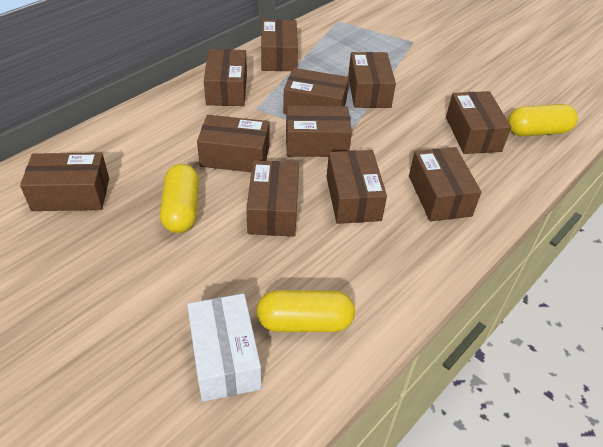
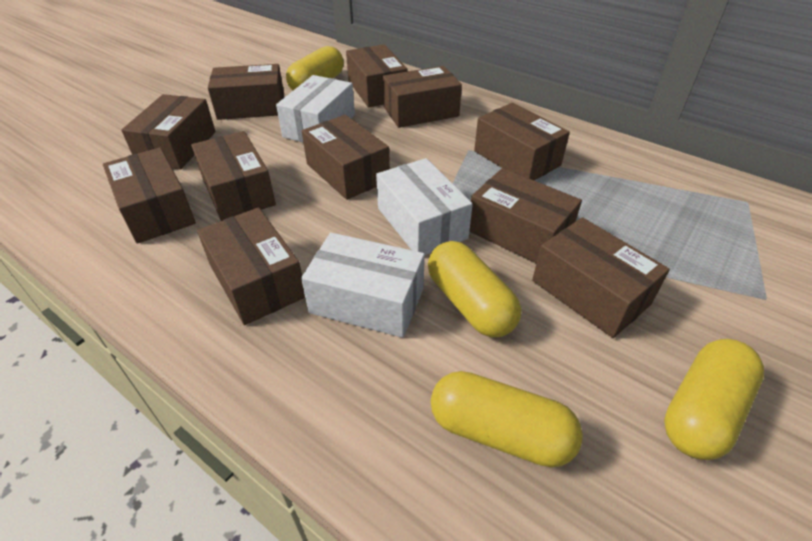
white box: 1 -> 3
yellow capsule: 3 -> 4

